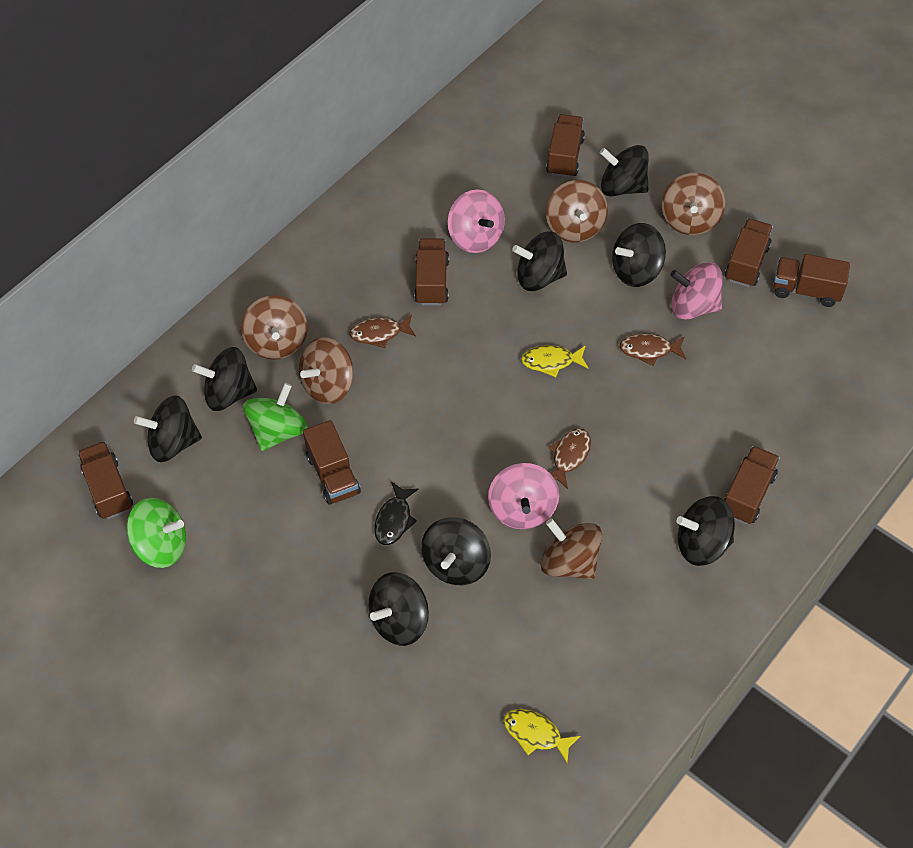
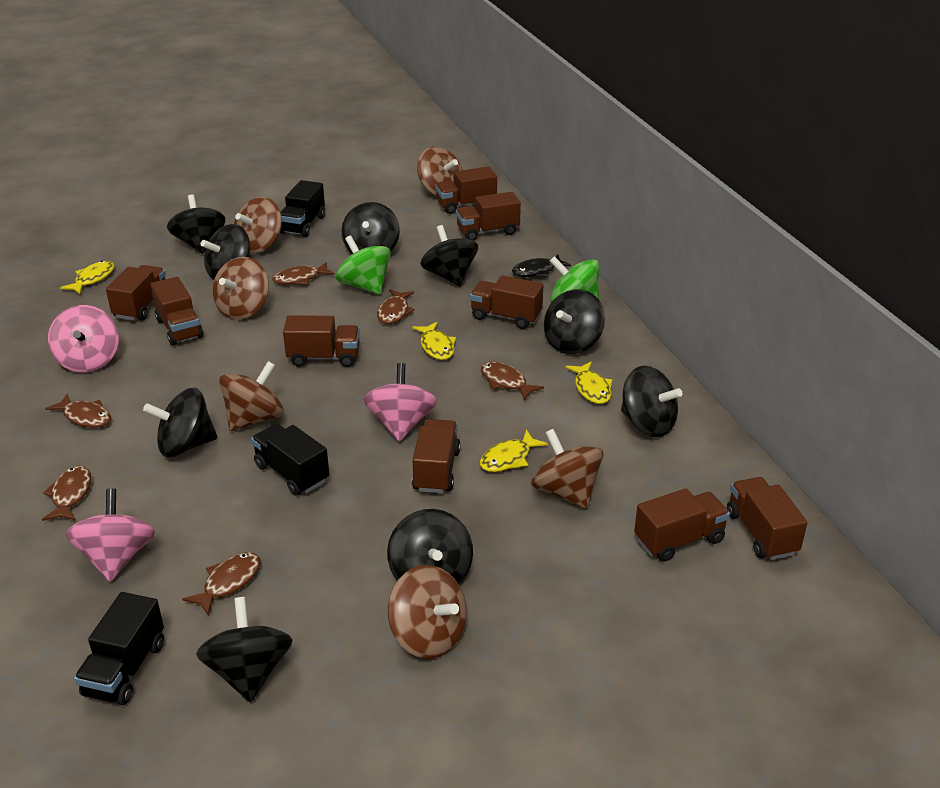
black spinning top: 8 -> 9
black truck: 0 -> 3
brown fish: 3 -> 6
brown spinning top: 5 -> 6
brown truck: 7 -> 9
yellow fish: 2 -> 4

